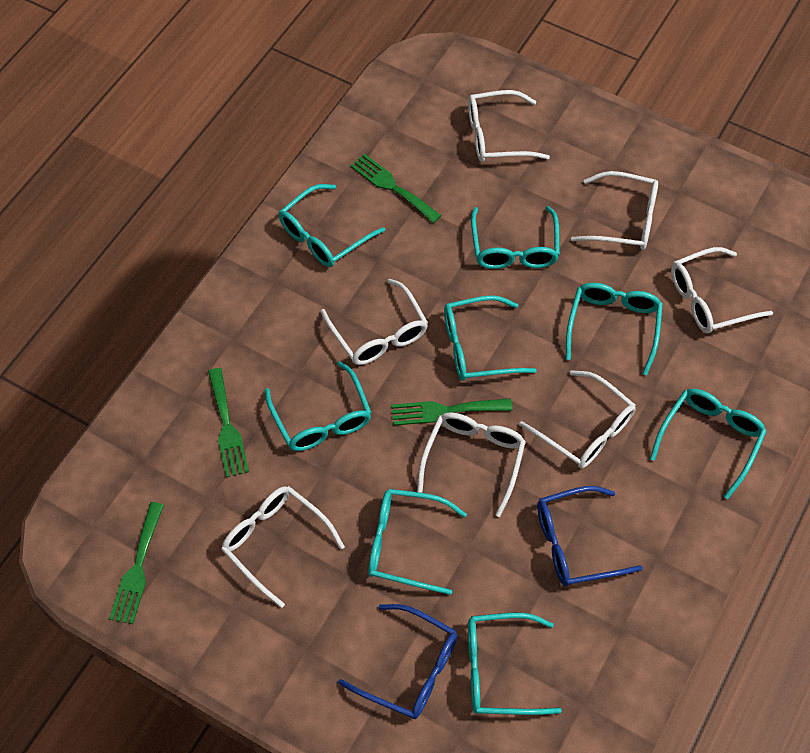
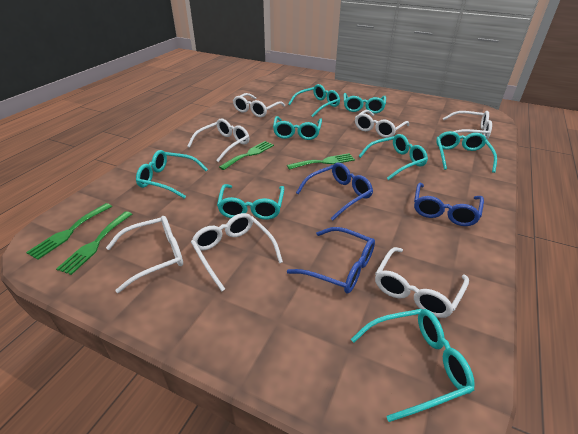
blue glasses: 2 -> 3

